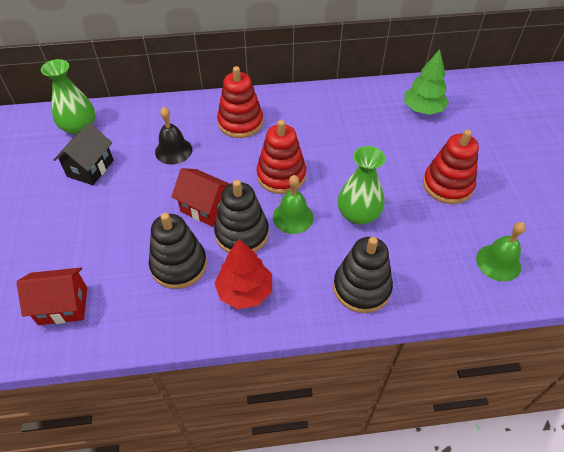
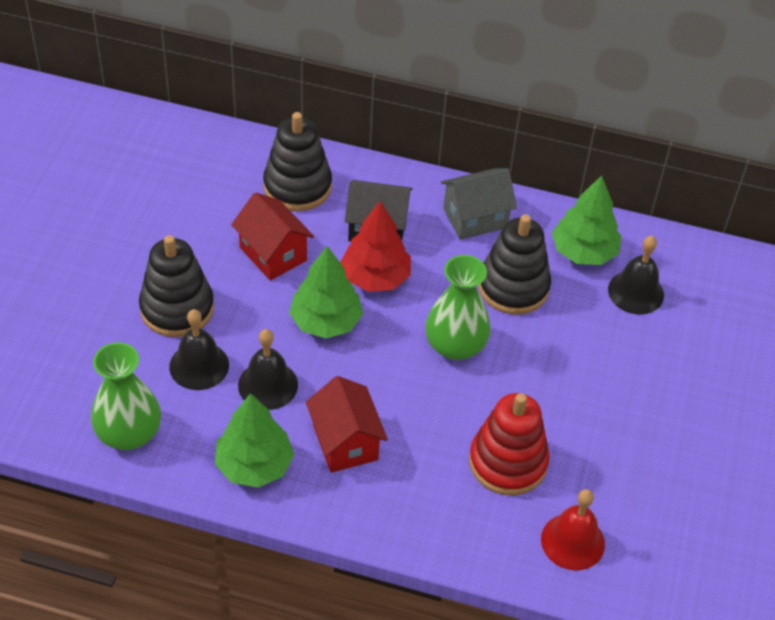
black bell: 1 -> 3
green bell: 2 -> 0
green tree: 1 -> 3
grey house: 0 -> 1
red bell: 0 -> 1
red stacking toy: 3 -> 1

